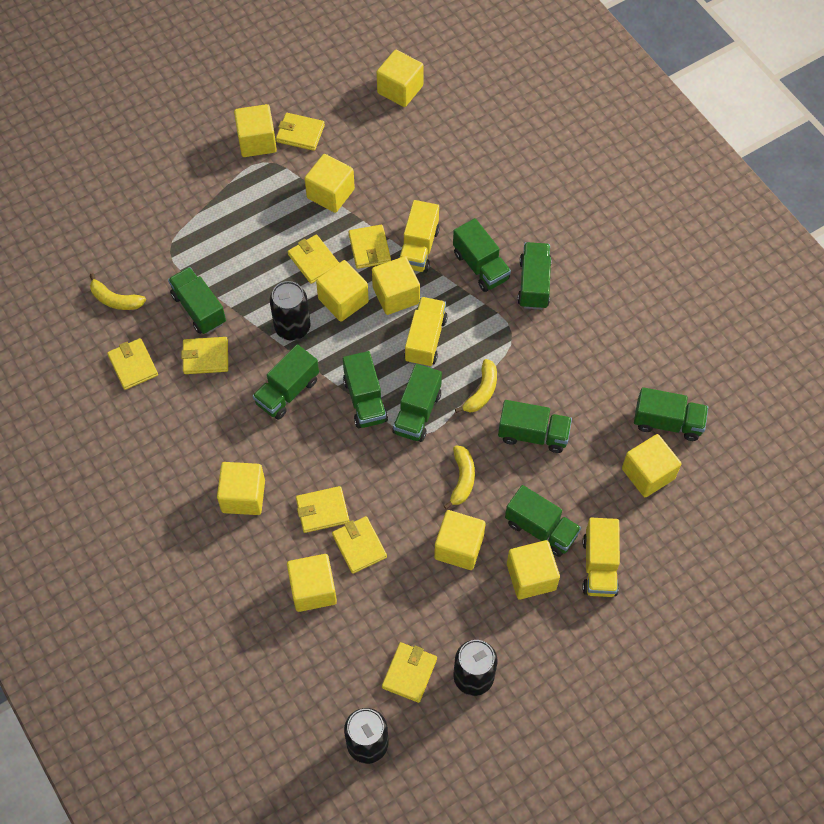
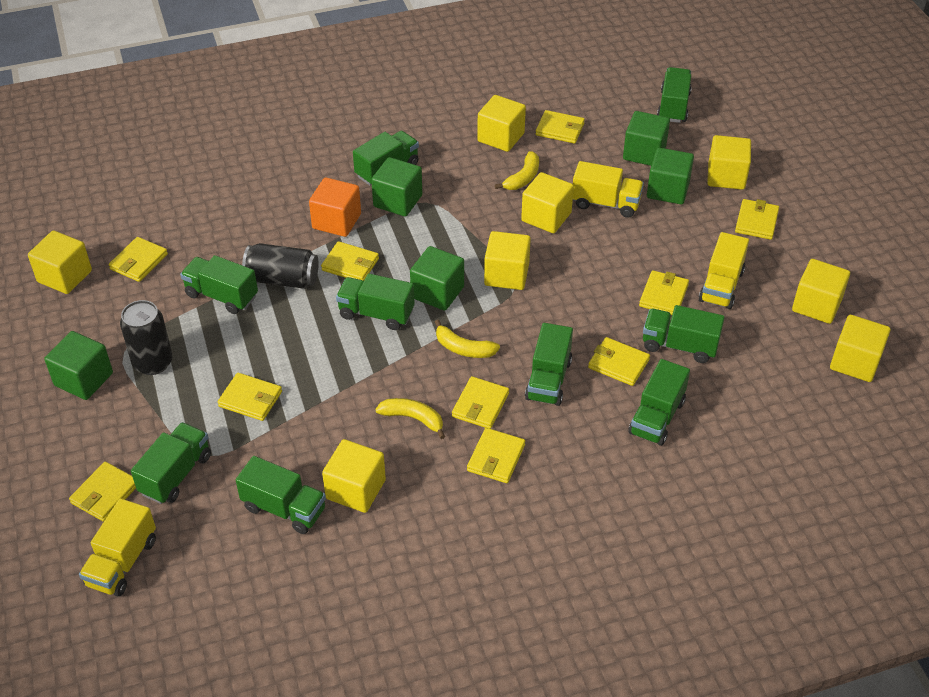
black can: 3 -> 2
green cube: 0 -> 5
orange cube: 0 -> 1
yellow cube: 10 -> 8
yellow wallet: 8 -> 10

